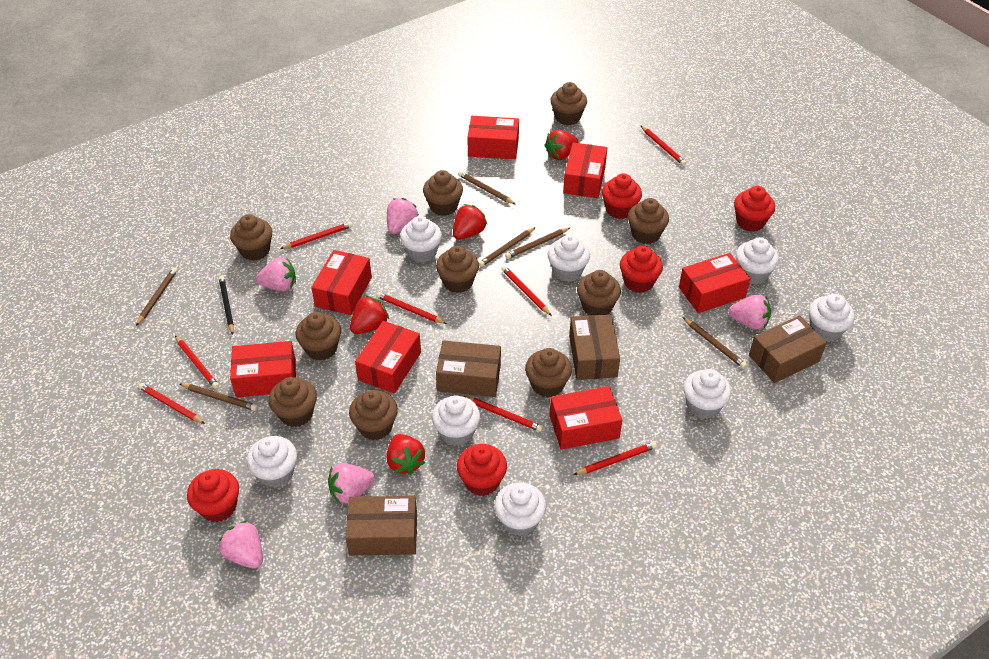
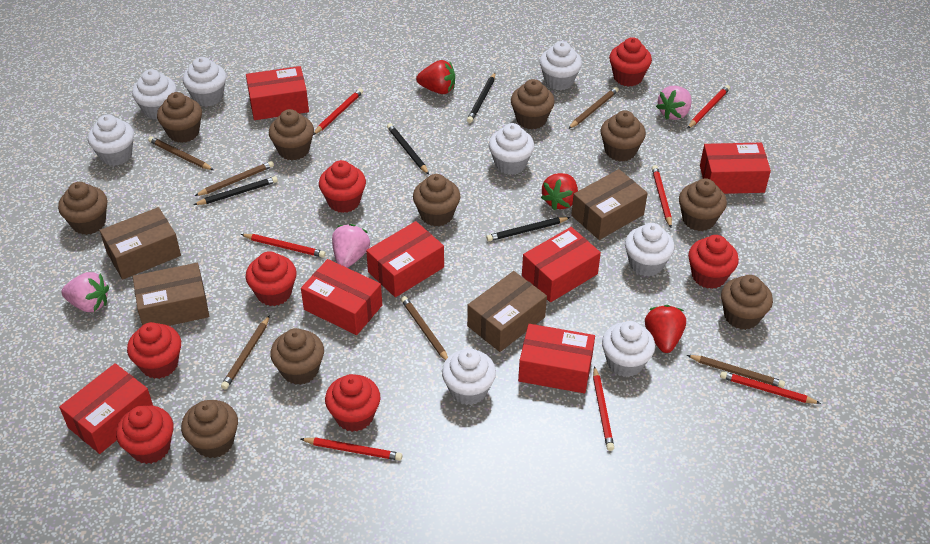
black pencil: 1 -> 4
pink strawberry: 5 -> 3
red cupcake: 5 -> 7
red pencil: 8 -> 7
red strawberry: 4 -> 3

